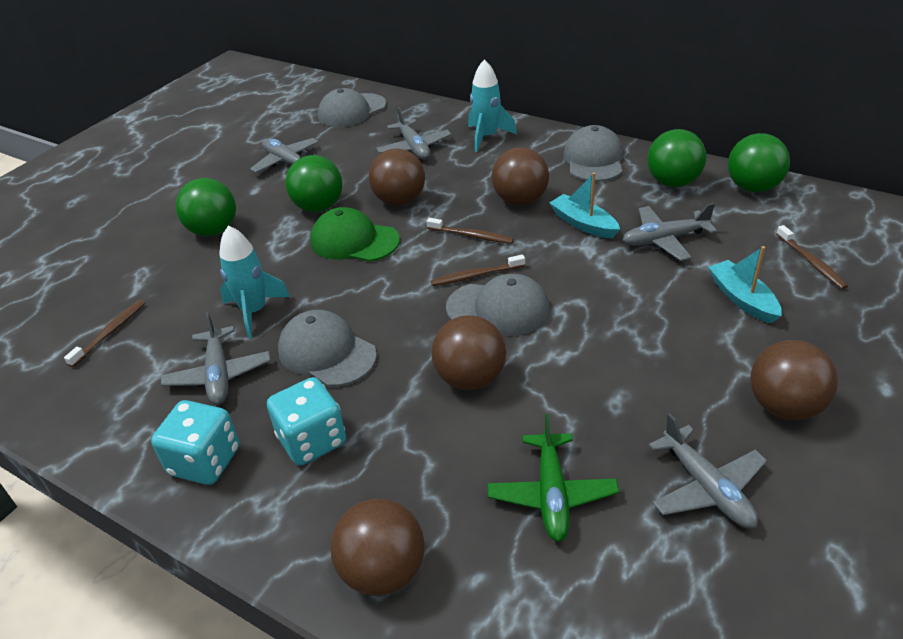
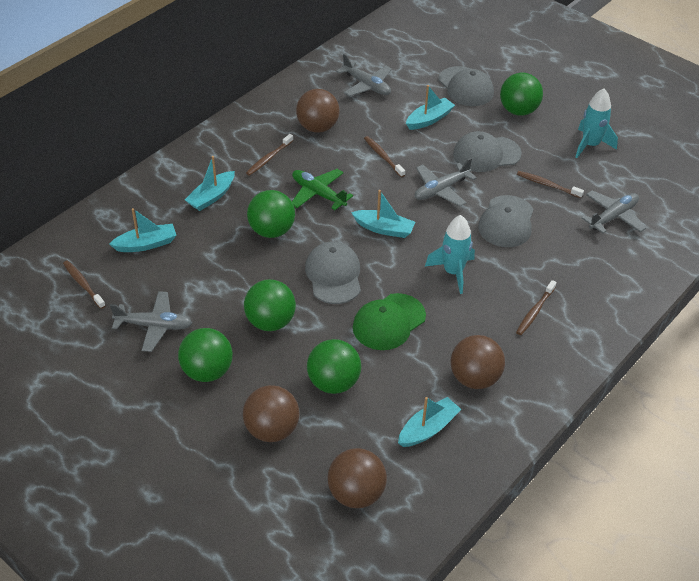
brown ball: 5 -> 4
brown toothbrush: 4 -> 5
green ball: 4 -> 5
grey plane: 5 -> 4
turquoise boat: 2 -> 5
turquoise dice: 2 -> 0

